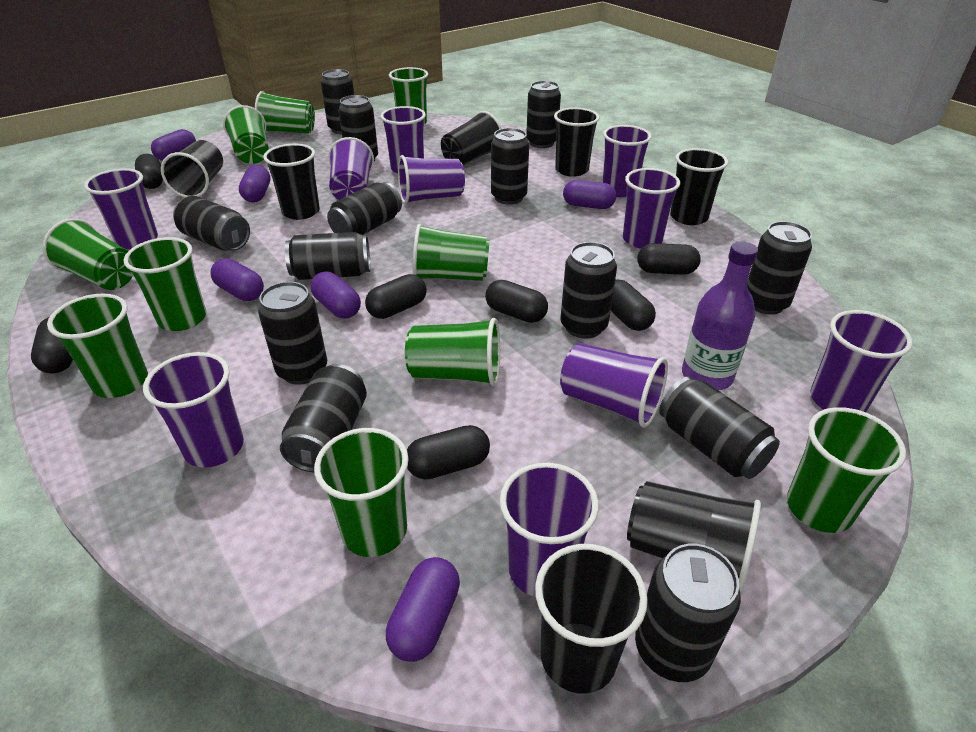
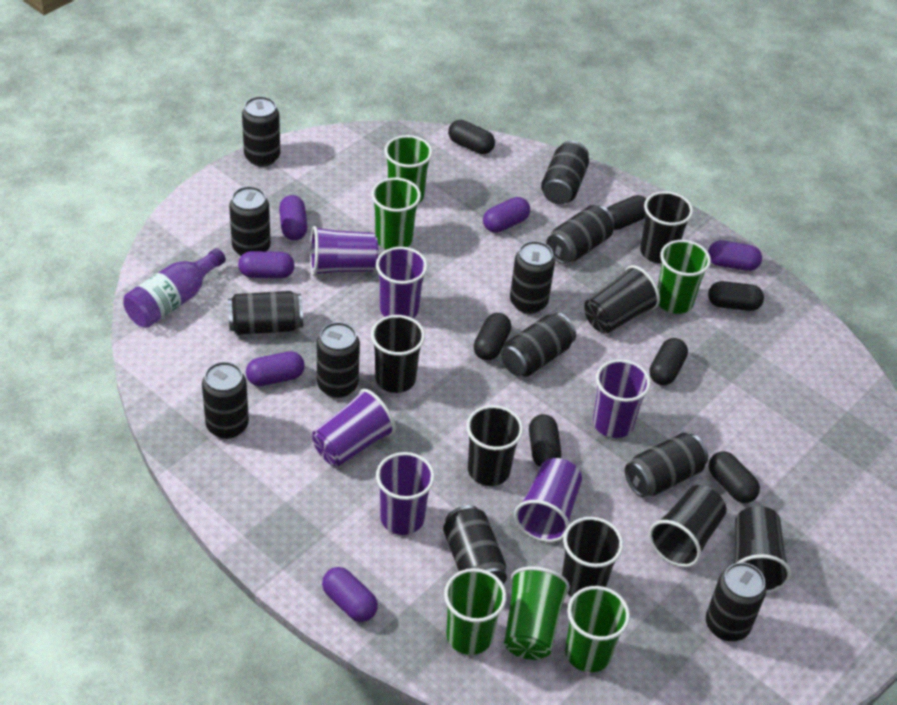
black can: 13 -> 12
green cup: 10 -> 6
purple cup: 10 -> 6

